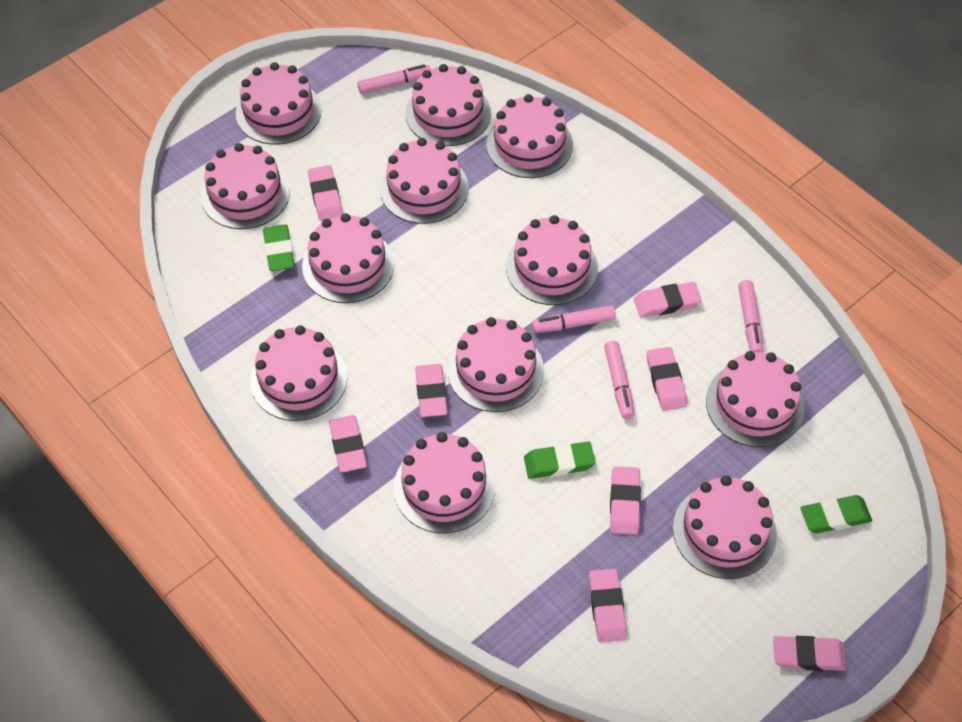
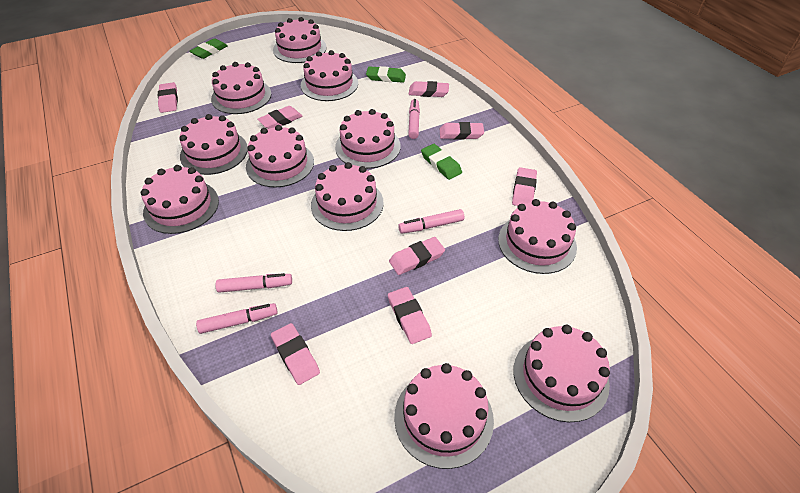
pink cake: 12 -> 11

